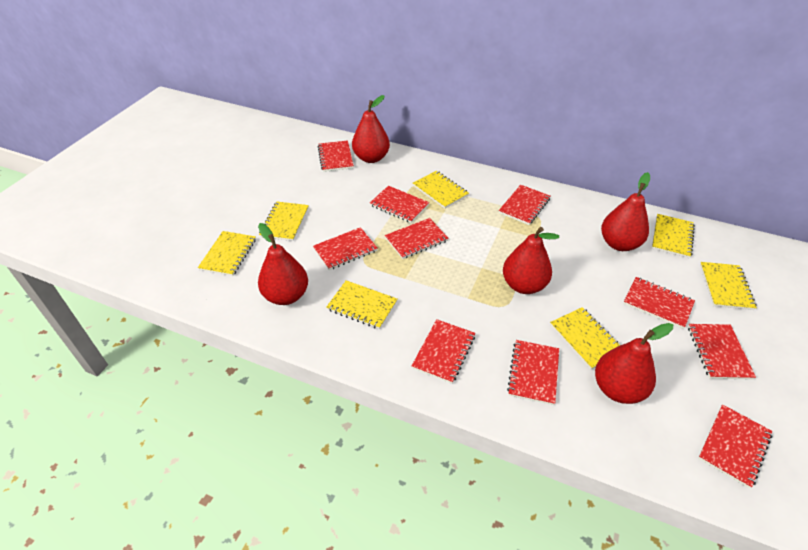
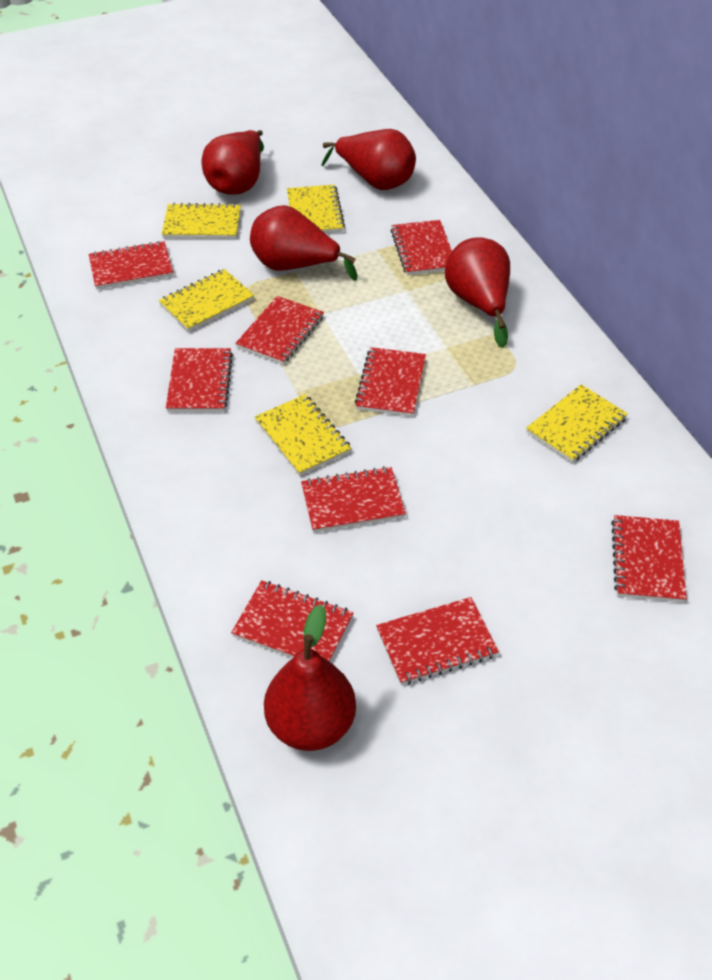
red notebook: 10 -> 9
yellow notebook: 7 -> 5

